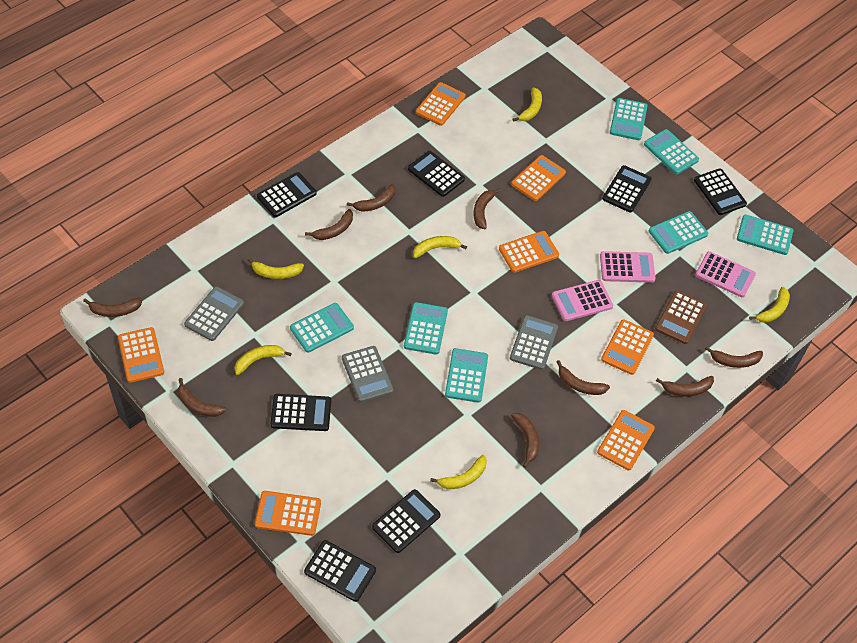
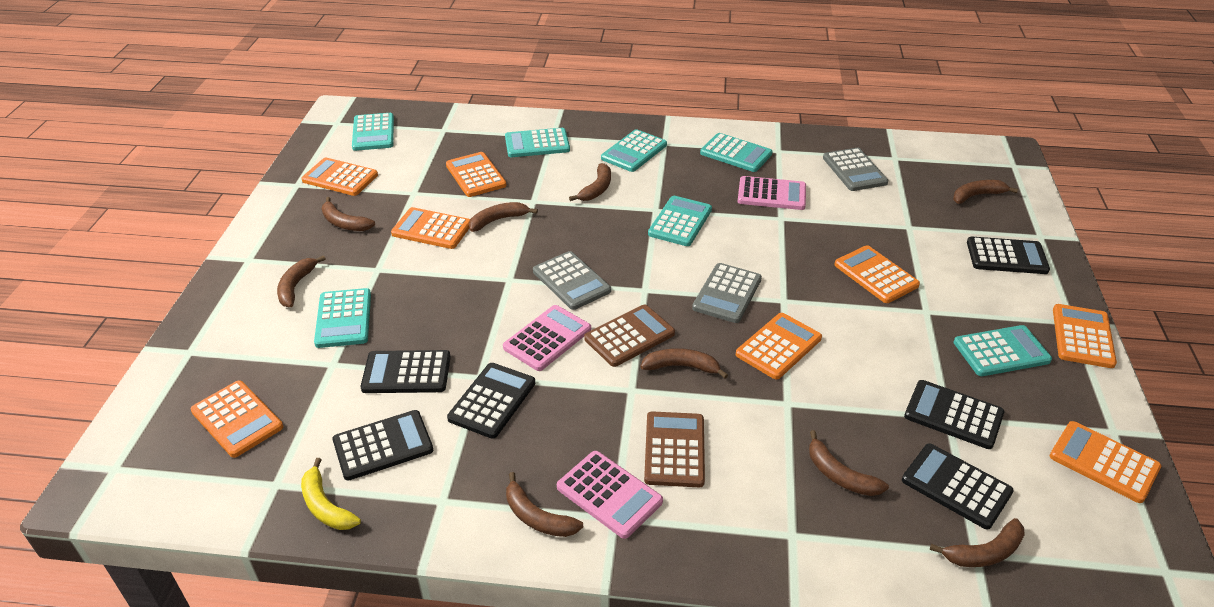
black calculator: 7 -> 6
brown calculator: 1 -> 2
orange calculator: 7 -> 8
yellow banana: 6 -> 1

